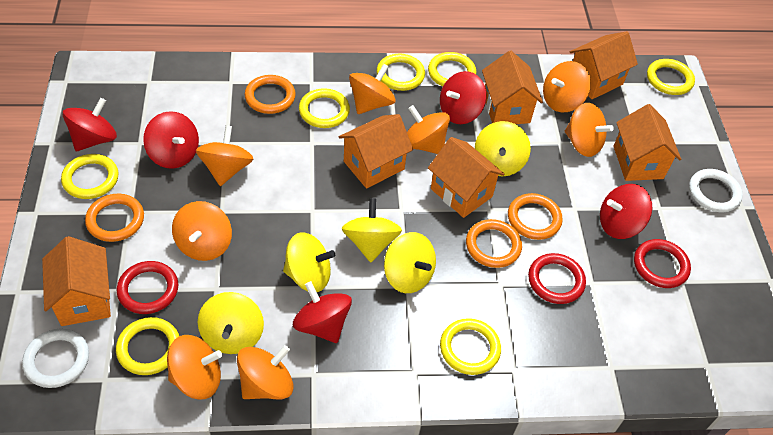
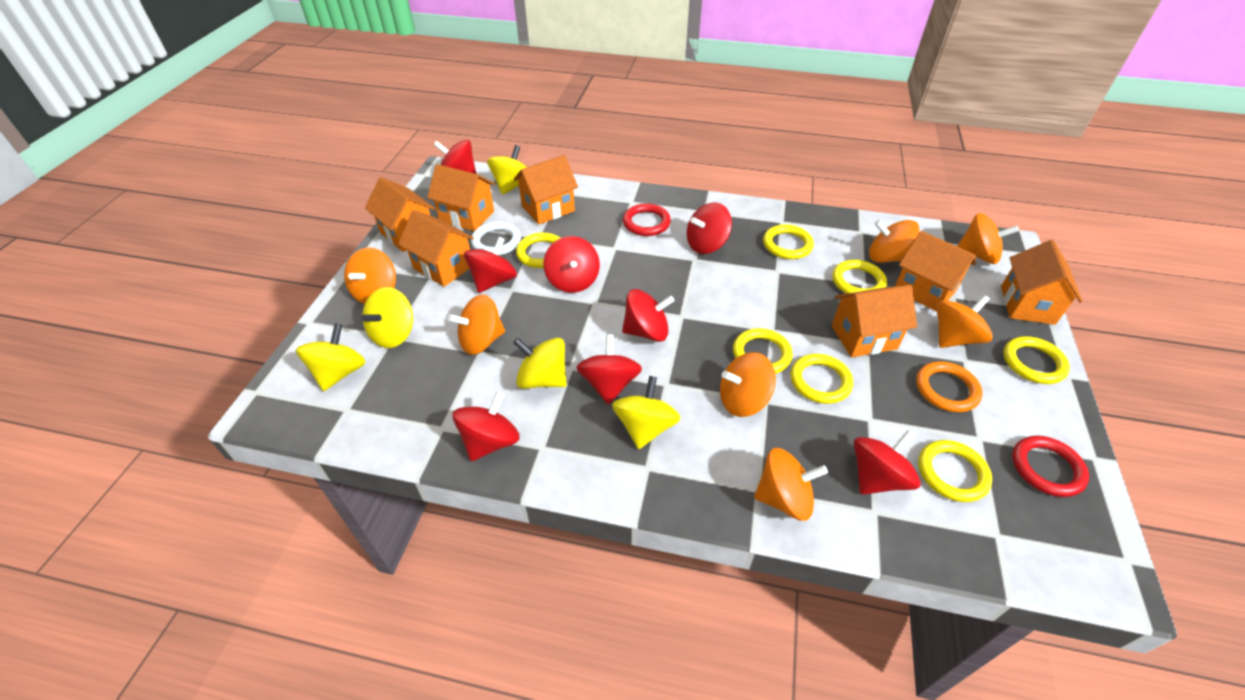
orange house: 6 -> 7
orange ring: 4 -> 1
orange spinning top: 8 -> 7
red ring: 3 -> 2
red spinning top: 5 -> 8
white ring: 2 -> 1

